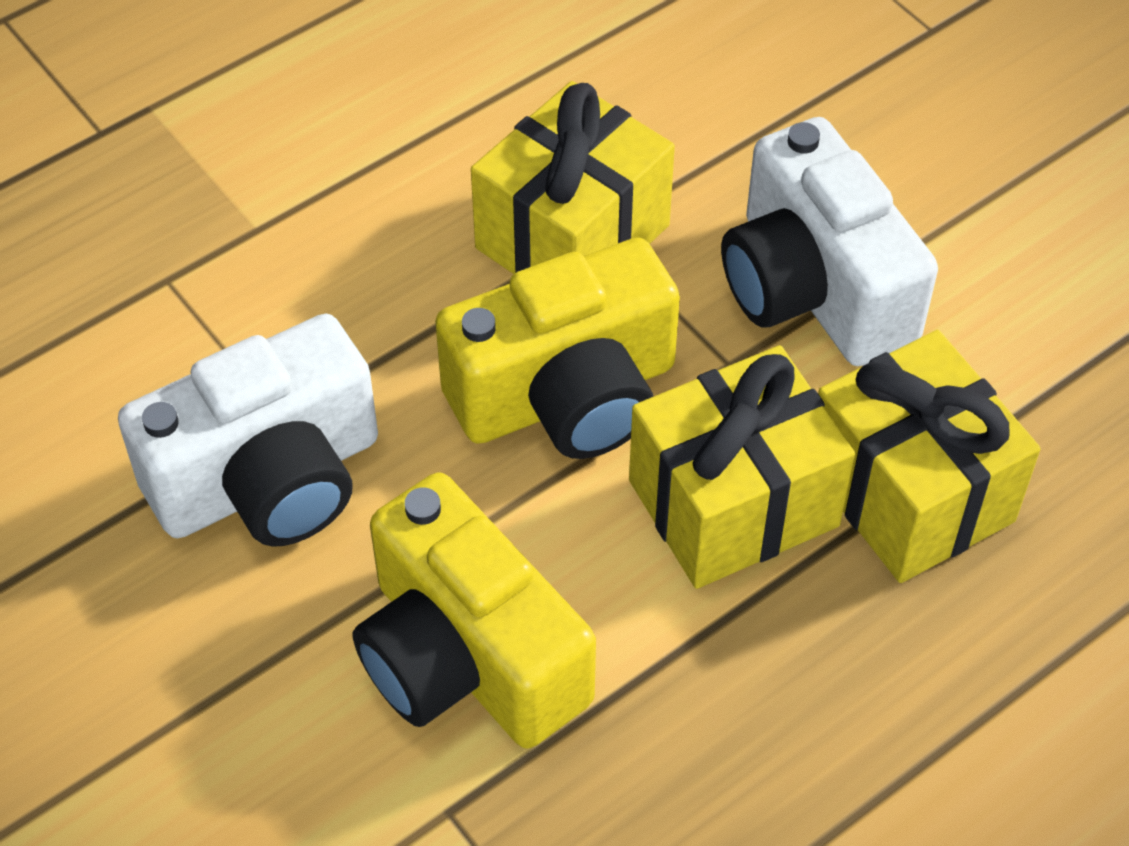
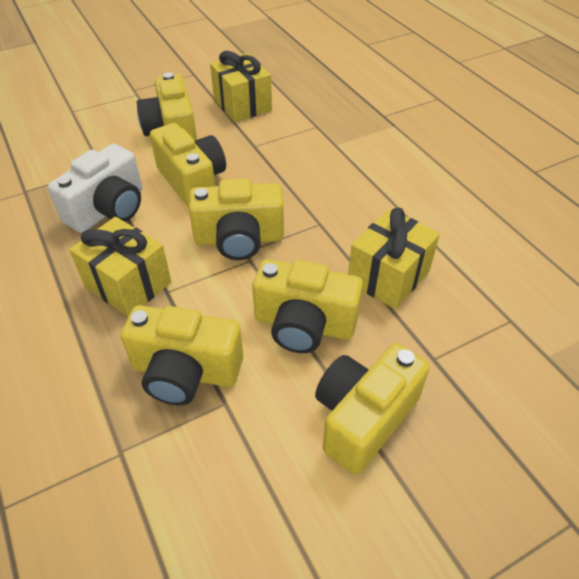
white camera: 2 -> 1
yellow camera: 2 -> 6

